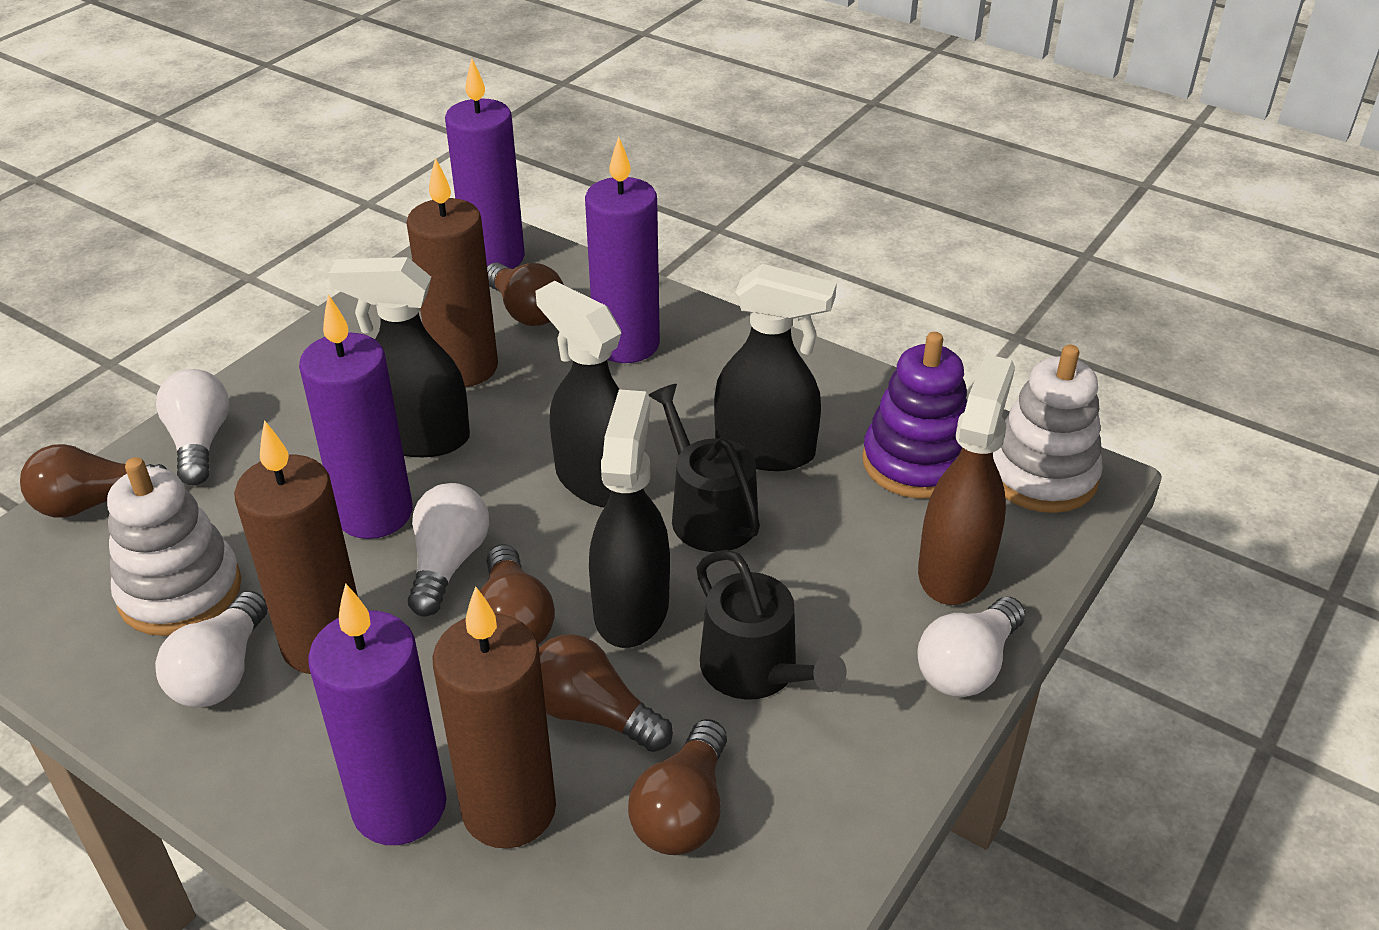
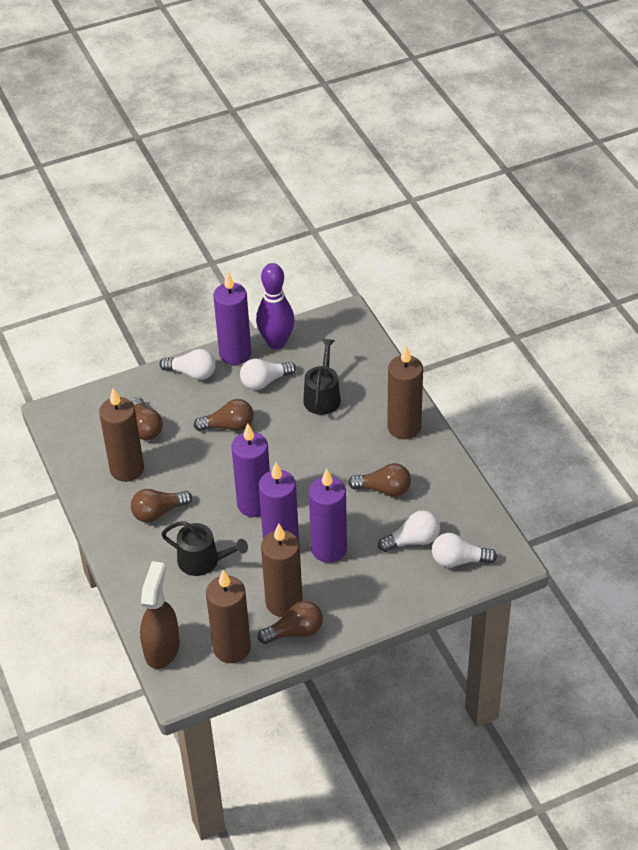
black spray bottle: 4 -> 0
brown candle: 3 -> 4
purple bowling pin: 0 -> 1
purple stacking toy: 1 -> 0
white stacking toy: 2 -> 0

